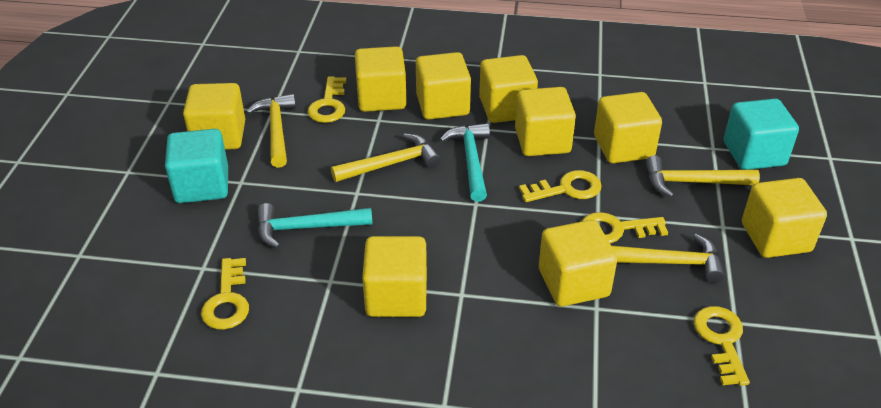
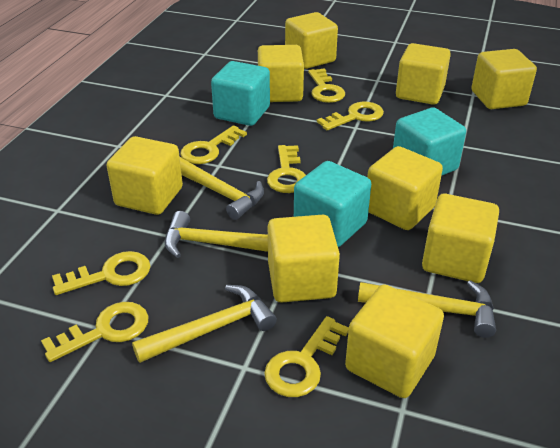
turquoise cube: 2 -> 3
turquoise hammer: 2 -> 0
yellow key: 5 -> 7

